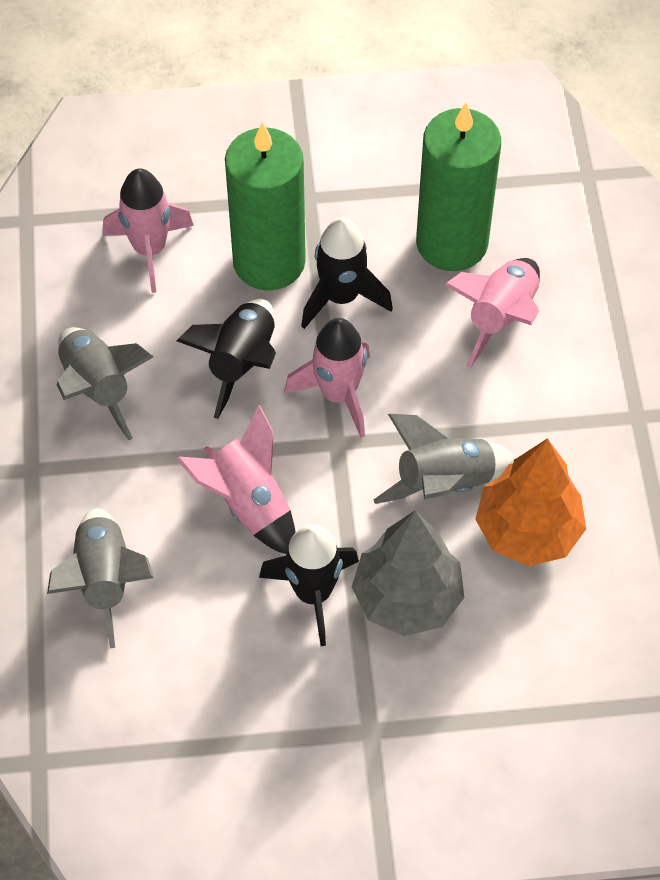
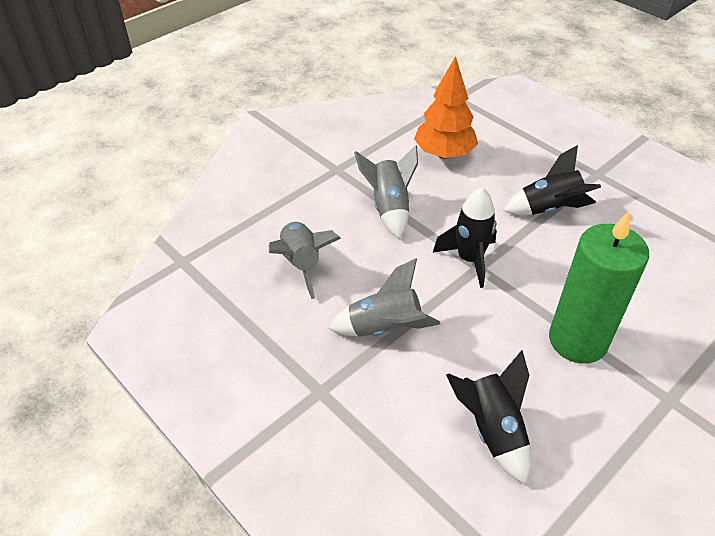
green candle: 2 -> 1
grey tree: 1 -> 0
pink rocket: 4 -> 0

